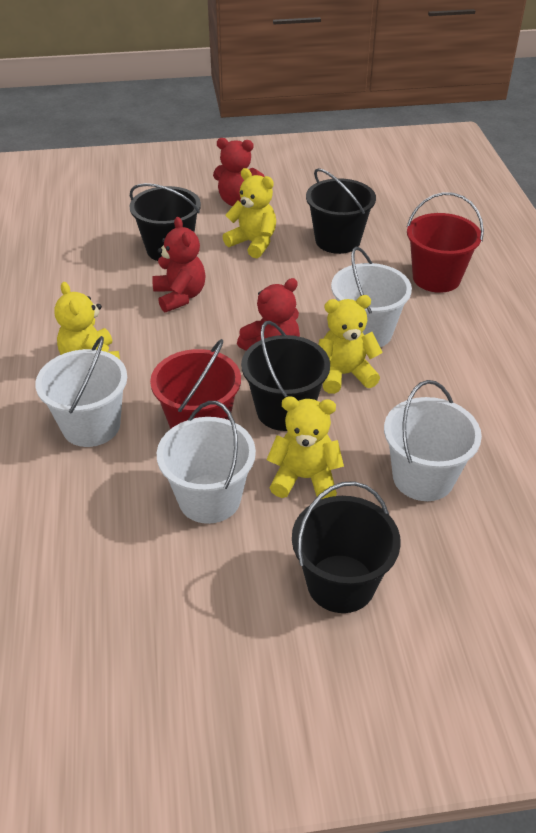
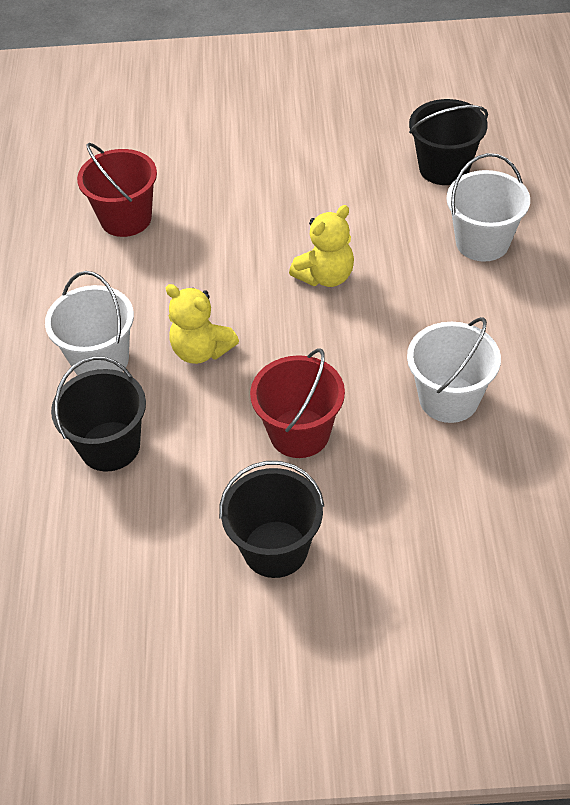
black bucket: 4 -> 3
red teddy bear: 3 -> 0
white bucket: 4 -> 3
yellow teddy bear: 4 -> 2

